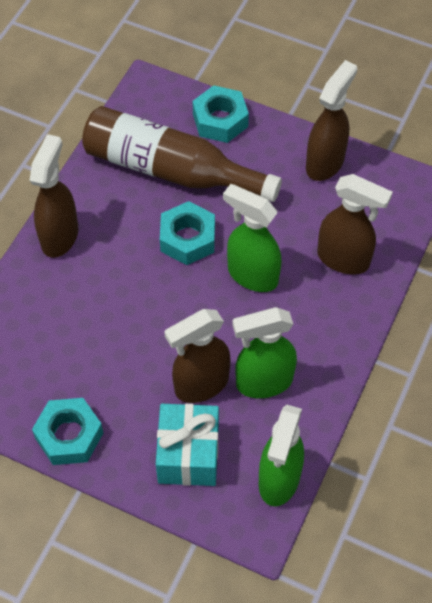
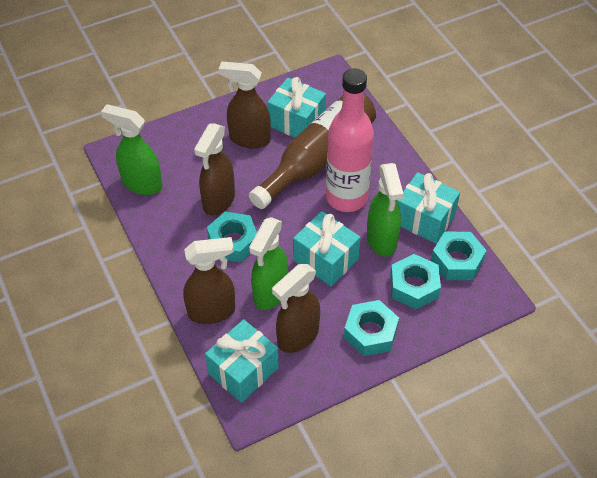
pink bottle: 0 -> 1
turquoise gift: 1 -> 4
turquoise nut: 3 -> 4

